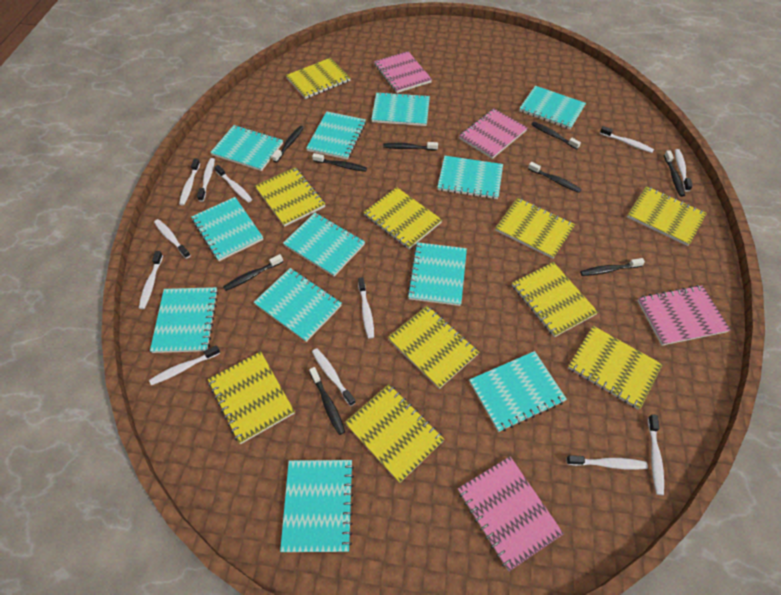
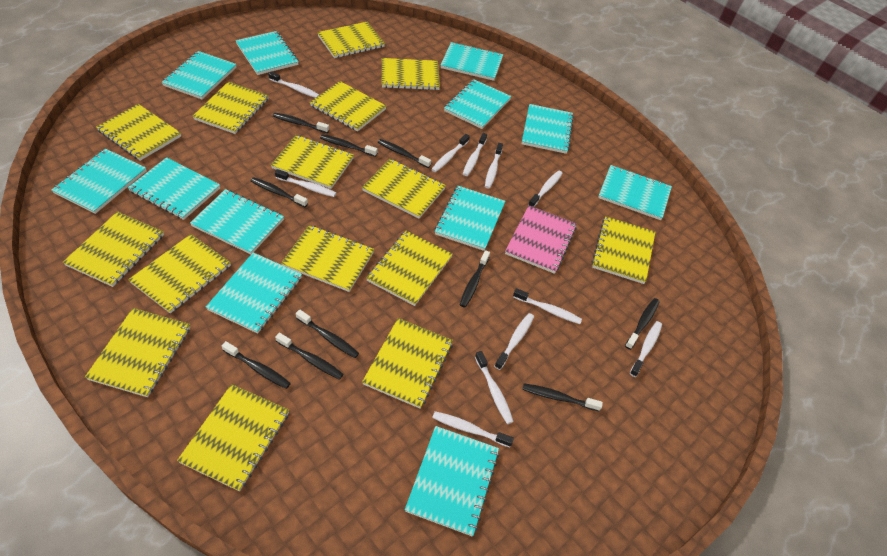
black toothbrush: 9 -> 10
pink notebook: 4 -> 1
white toothbrush: 12 -> 11
yellow notebook: 10 -> 15

